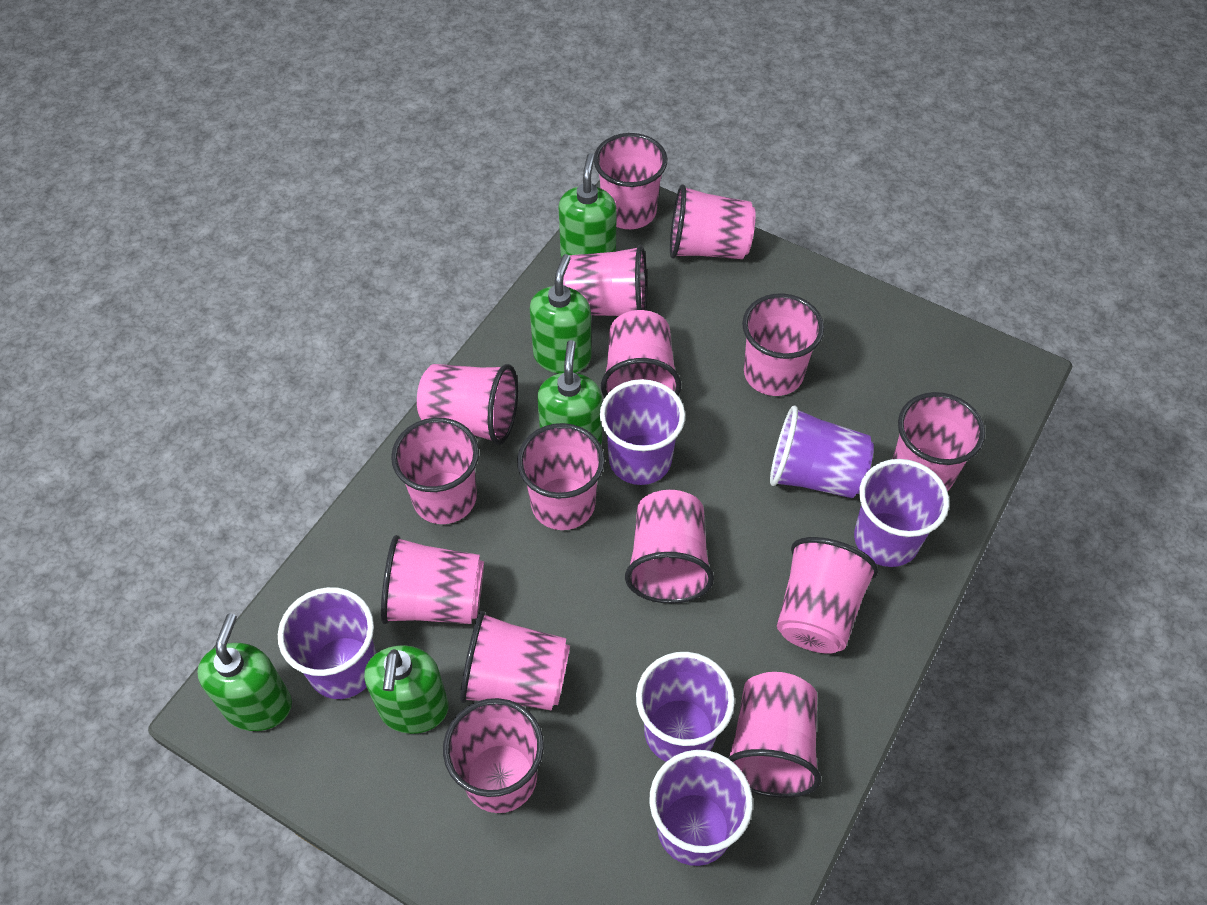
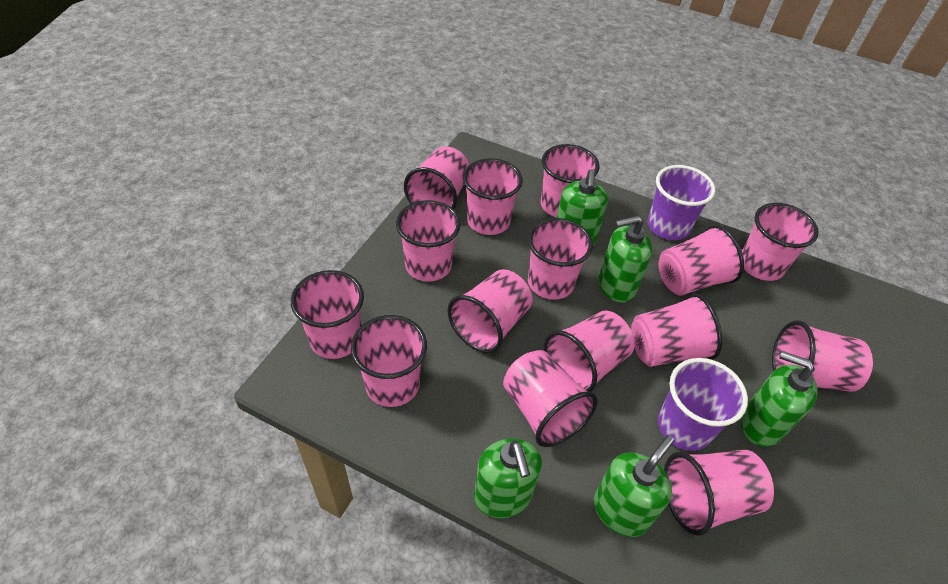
purple cup: 6 -> 2

